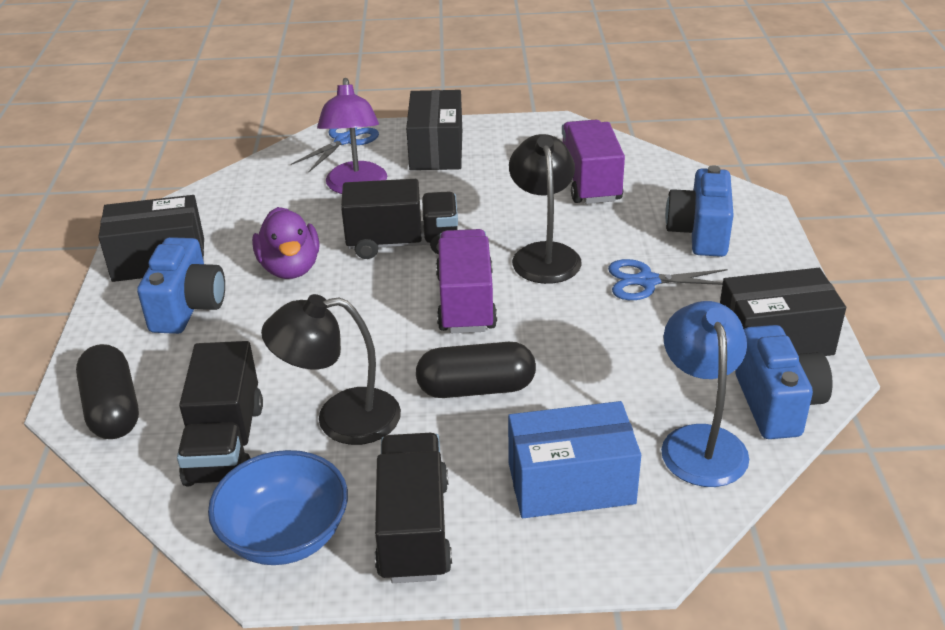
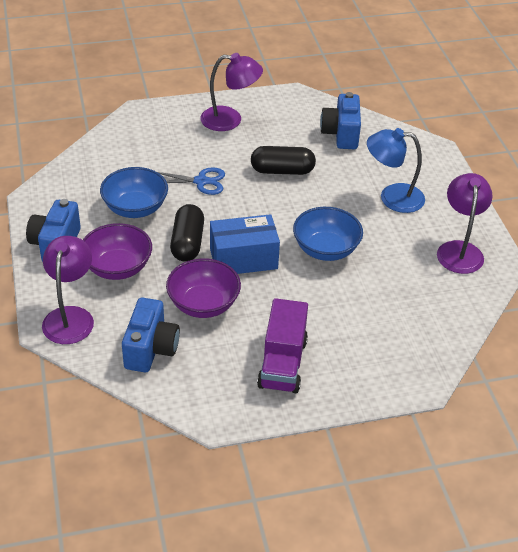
black box: 3 -> 0
black lamp: 2 -> 0
black truck: 3 -> 0
blue bowl: 1 -> 2
blue scissors: 2 -> 1
purple bowl: 0 -> 2
purple duck: 1 -> 0
purple lamp: 1 -> 3
purple truck: 2 -> 1

